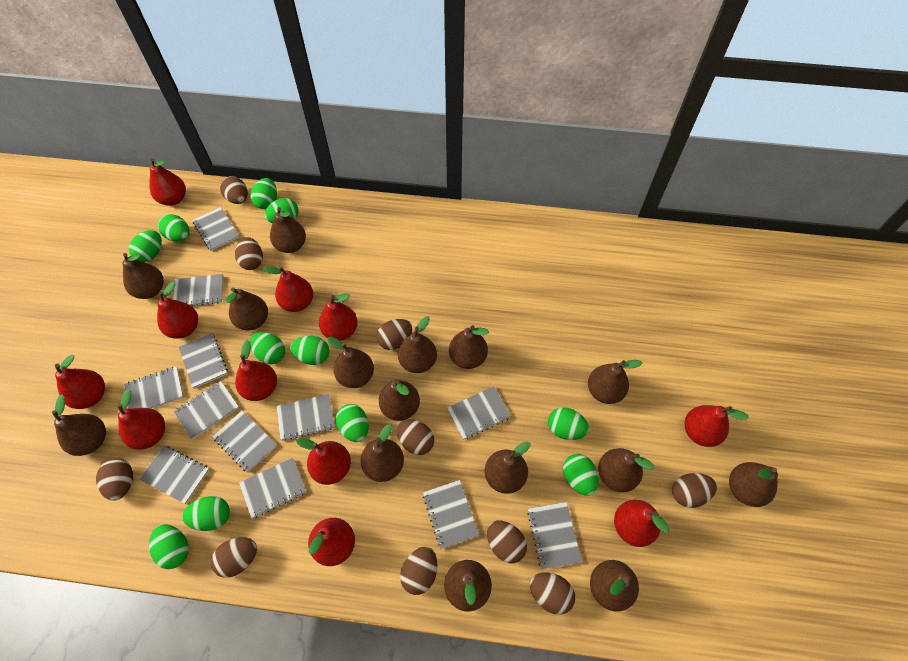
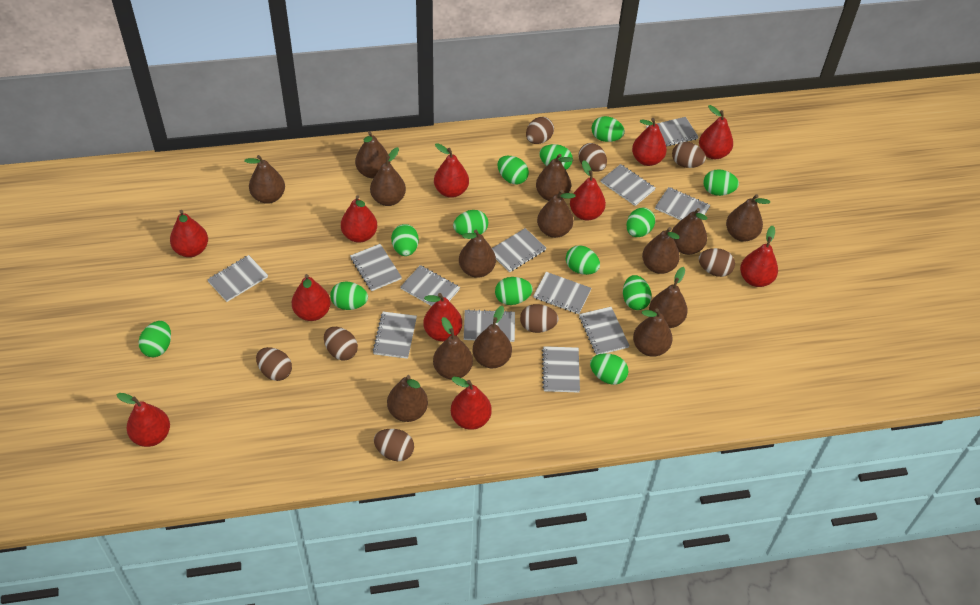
brown egg: 10 -> 8
brown pear: 15 -> 14
green egg: 11 -> 13

